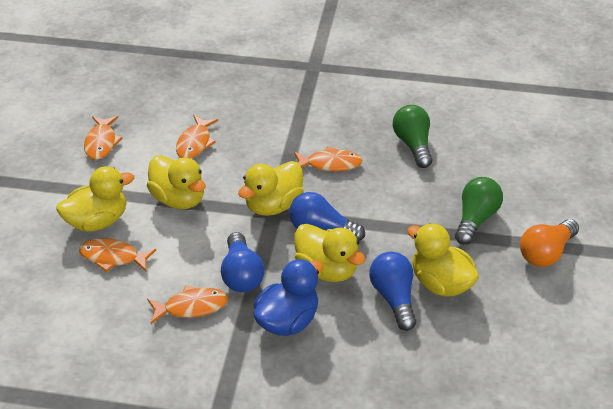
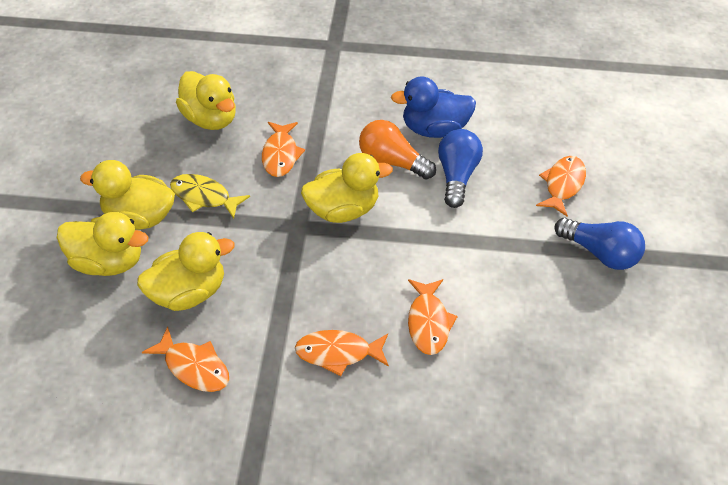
blue light bulb: 3 -> 2
green light bulb: 2 -> 0
yellow fish: 0 -> 1

